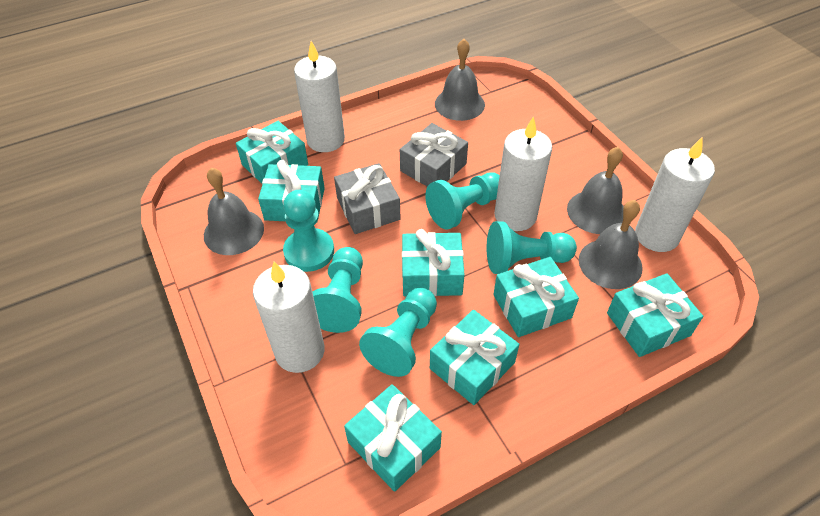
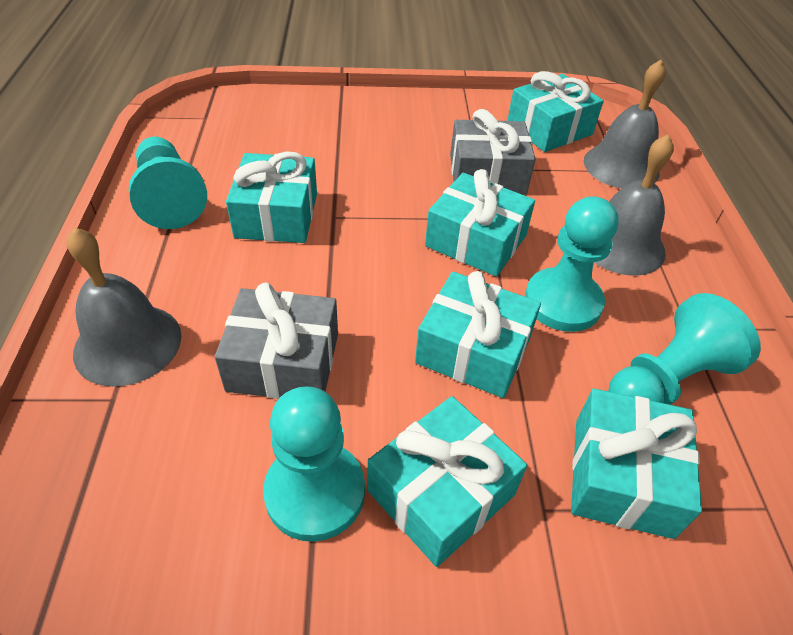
grey bell: 4 -> 3
turquoise gift: 7 -> 6
turquoise pawn: 5 -> 4
white candle: 4 -> 0

